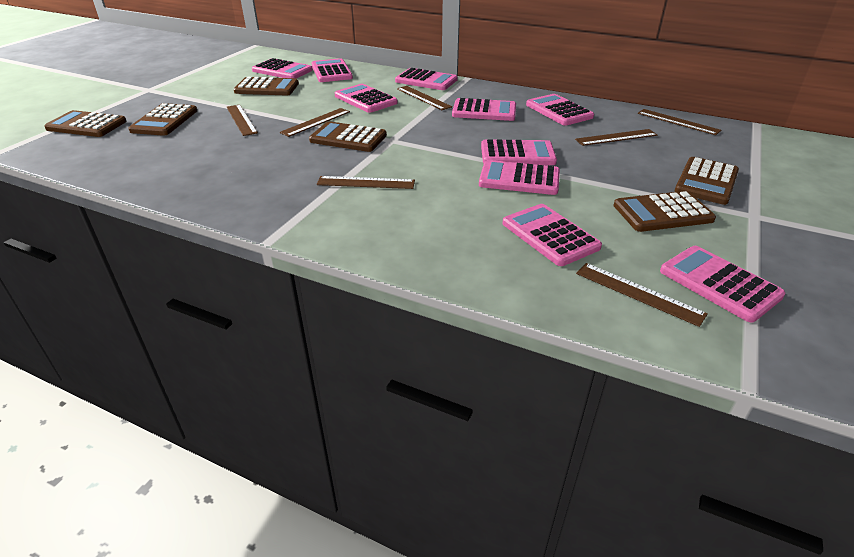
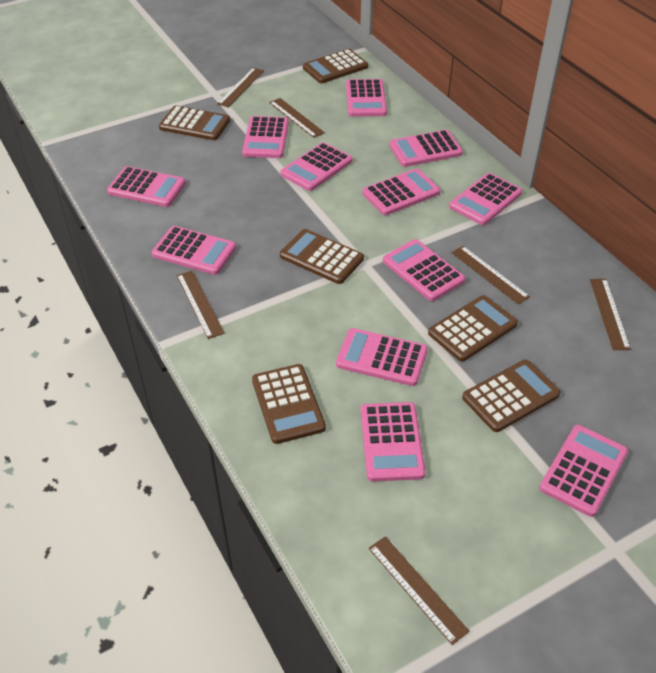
brown ruler: 7 -> 6
pink calculator: 10 -> 12

